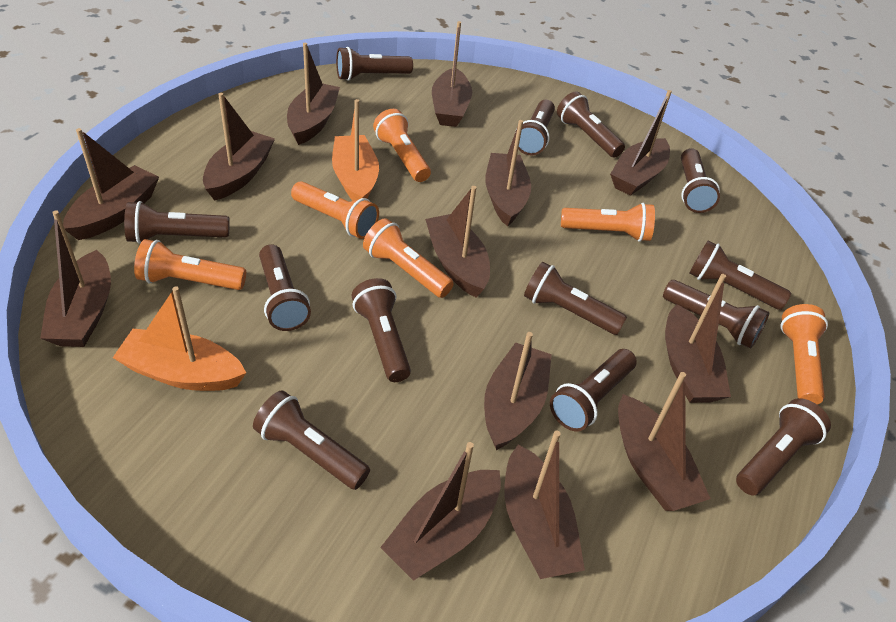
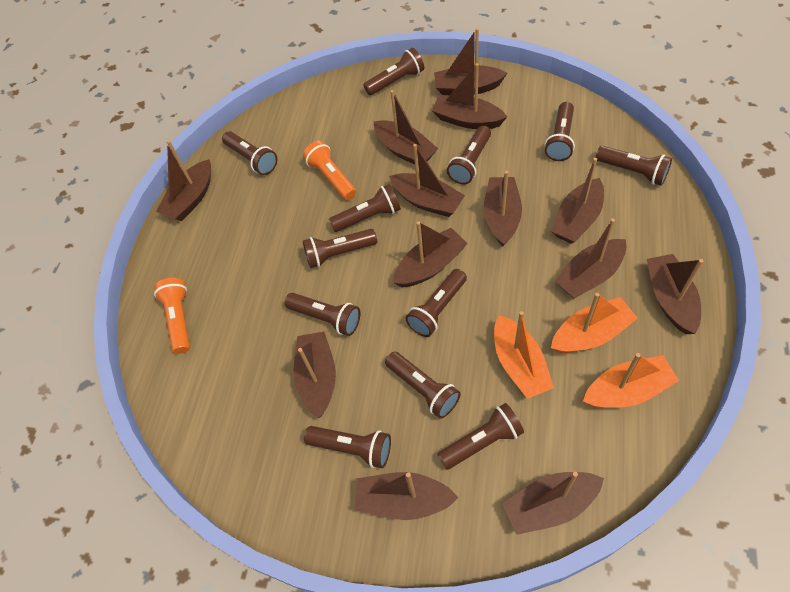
brown flashlight: 13 -> 12
orange boat: 2 -> 3
orange flashlight: 6 -> 2

